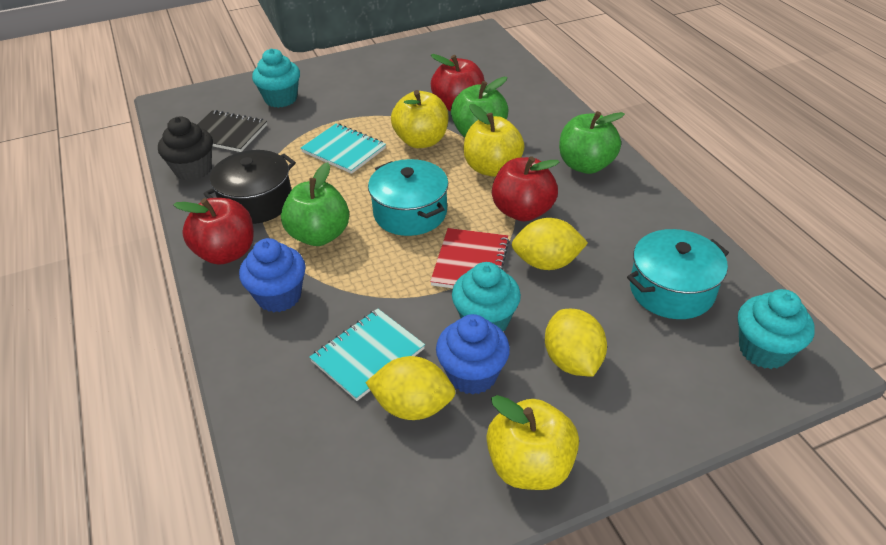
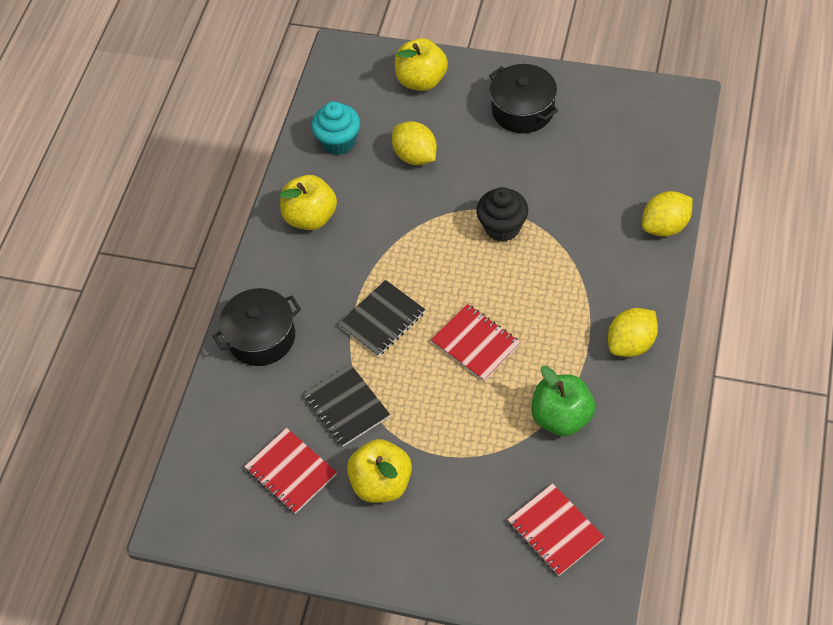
black notebook: 1 -> 2
black pot: 1 -> 2
blue cupcake: 2 -> 0
green apple: 3 -> 1
red apple: 3 -> 0
red notebook: 1 -> 3
turquoise cupcake: 3 -> 1
turquoise notebook: 2 -> 0
turquoise pot: 2 -> 0

